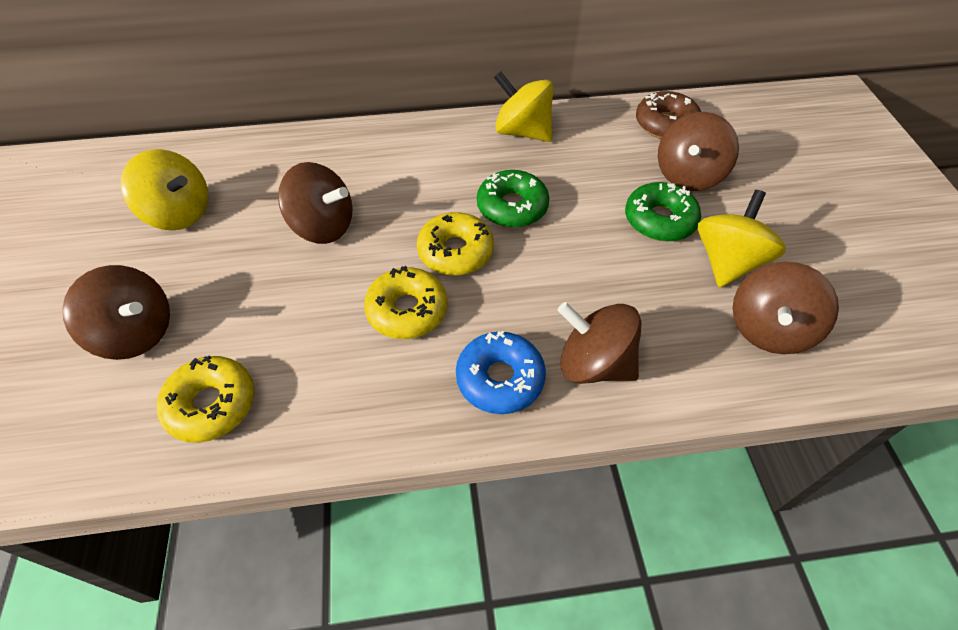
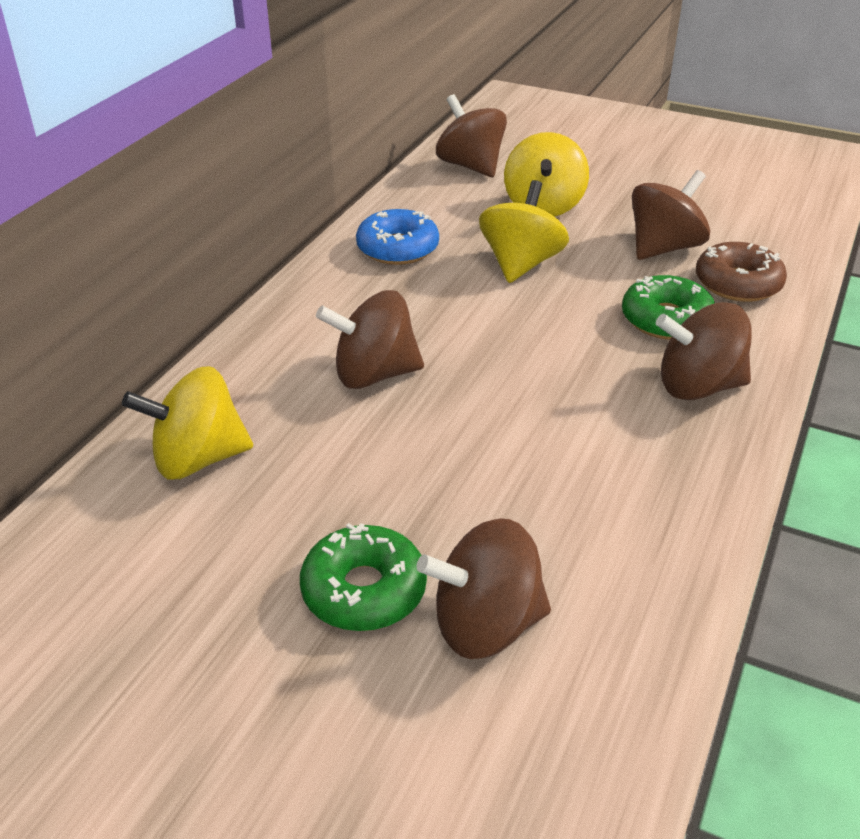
yellow donut: 3 -> 0

